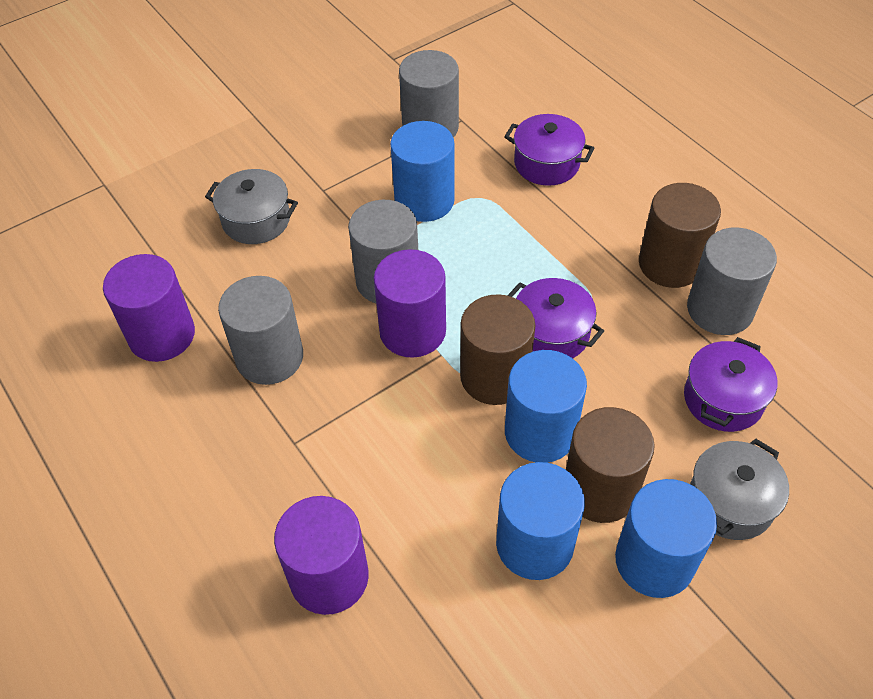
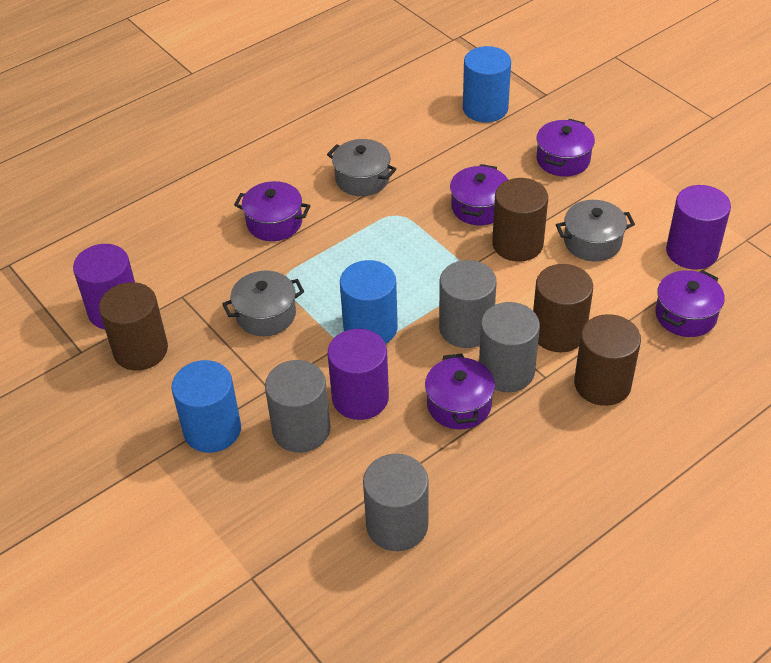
blue cylinder: 4 -> 3
brown cylinder: 3 -> 4
grey pot: 2 -> 3
purple pot: 3 -> 5

